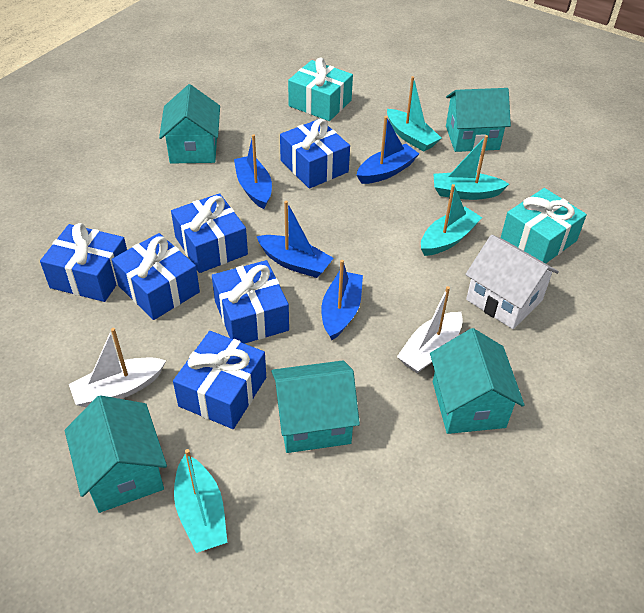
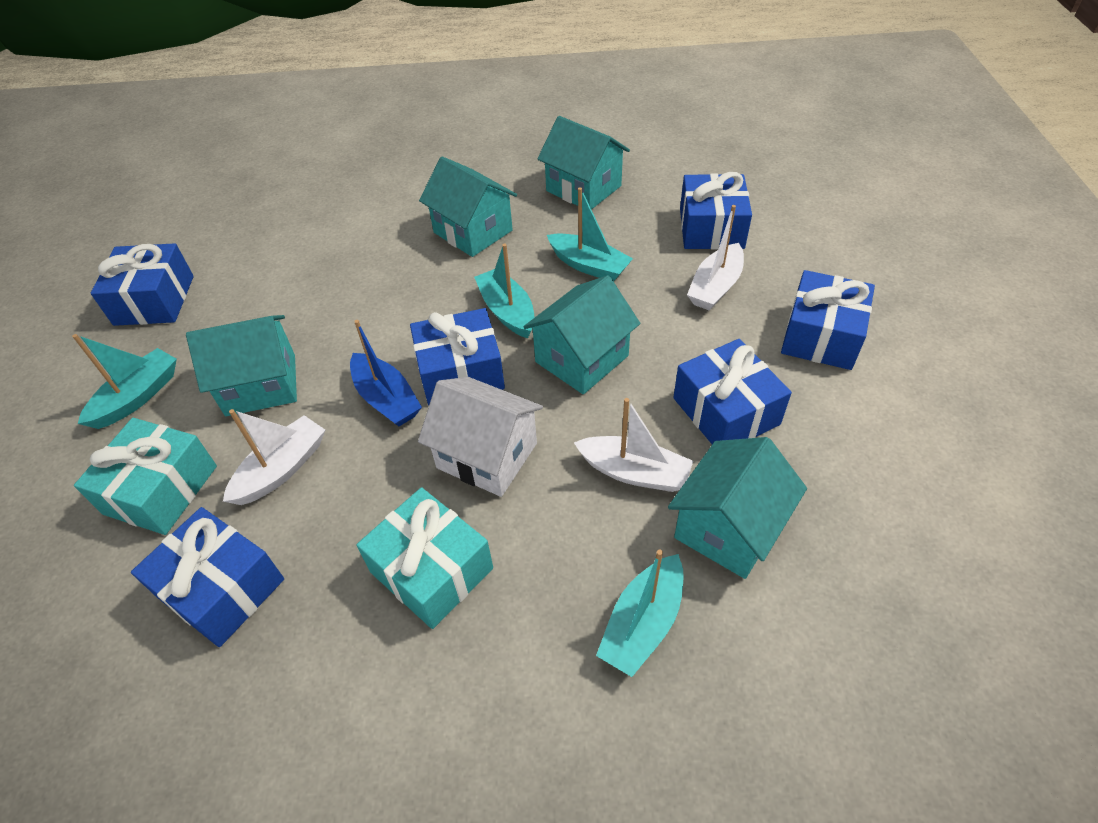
blue boat: 4 -> 1
white boat: 2 -> 3

